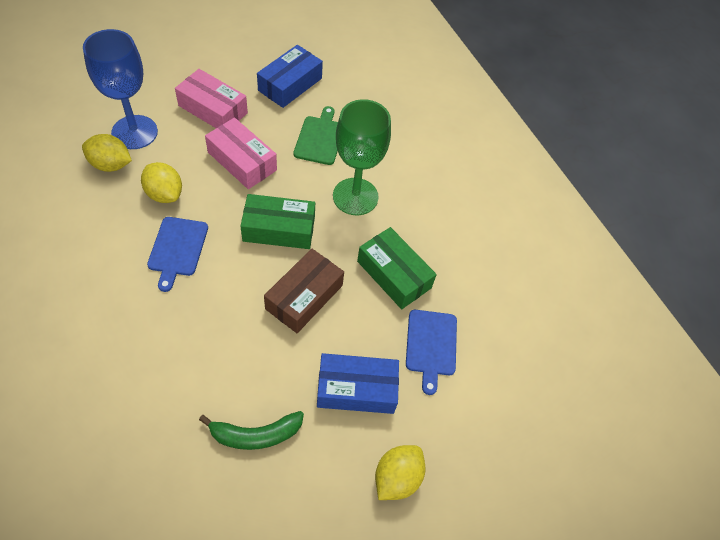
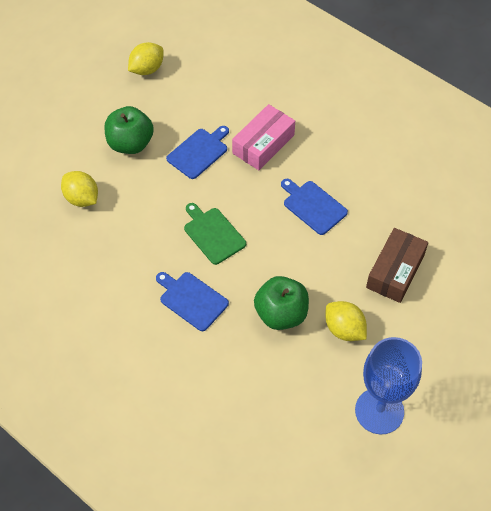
blue box: 2 -> 0
blue cutting board: 2 -> 3
green apple: 0 -> 2
green banana: 1 -> 0
green box: 2 -> 0
green goblet: 1 -> 0
pink box: 2 -> 1

